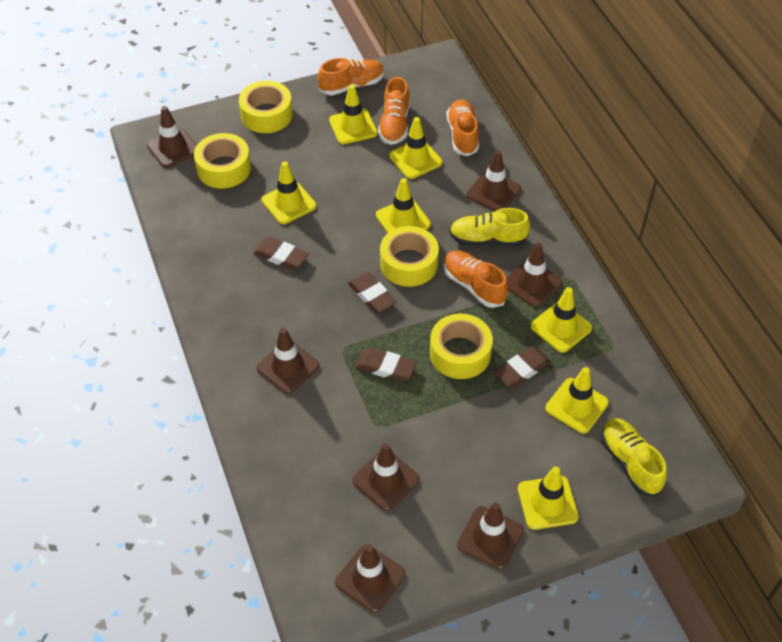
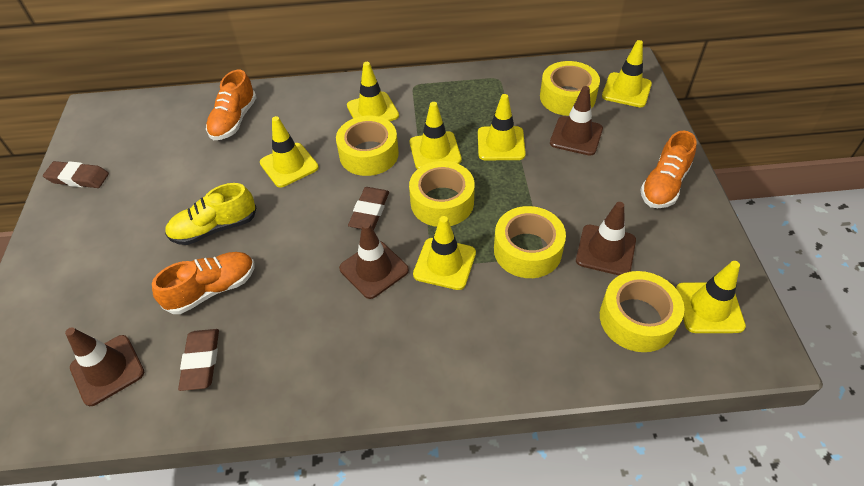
brown eraser: 4 -> 3
brown traffic cone: 7 -> 4
orange shoe: 4 -> 3
yellow shoe: 2 -> 1
yellow tape: 4 -> 5

